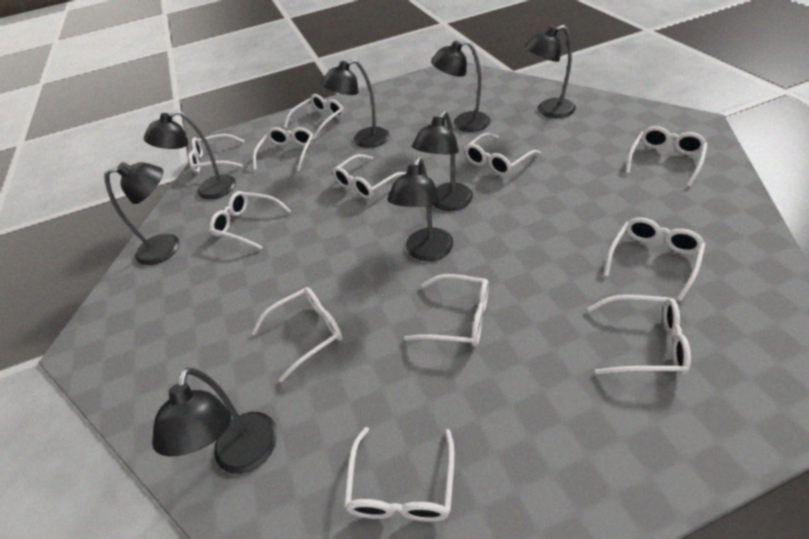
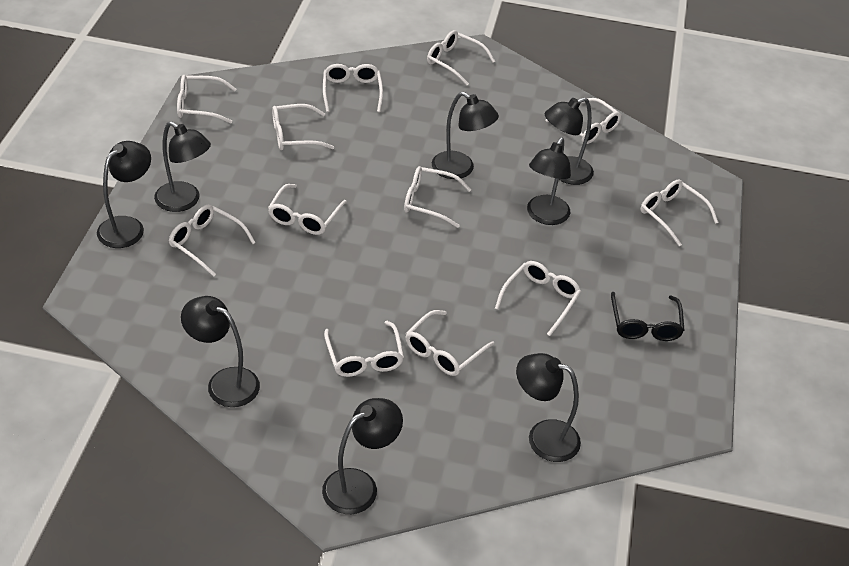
black glasses: 0 -> 1

